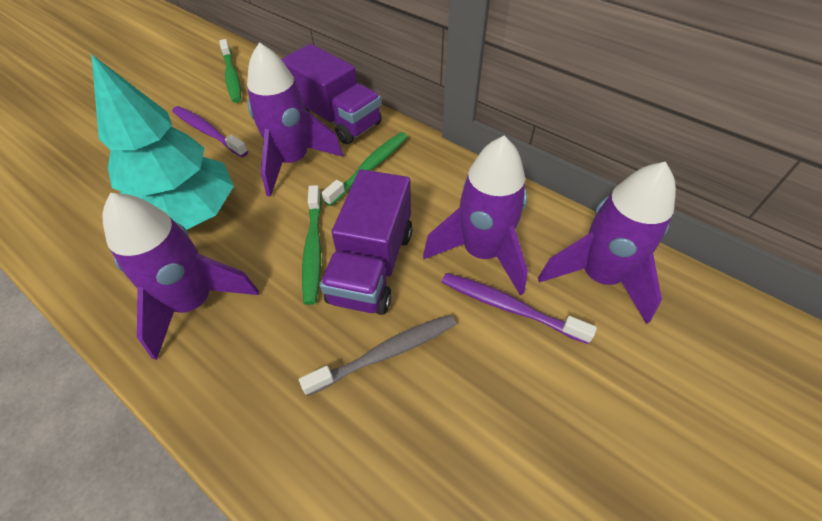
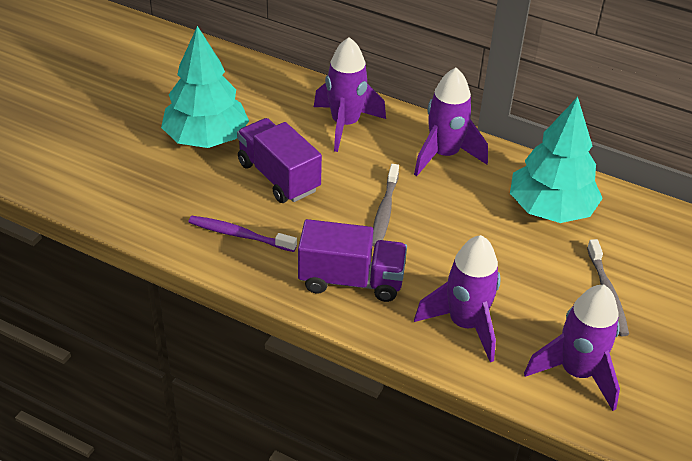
green toothbrush: 3 -> 0
grey toothbrush: 1 -> 2
purple toothbrush: 2 -> 1
turquoise tree: 1 -> 2

